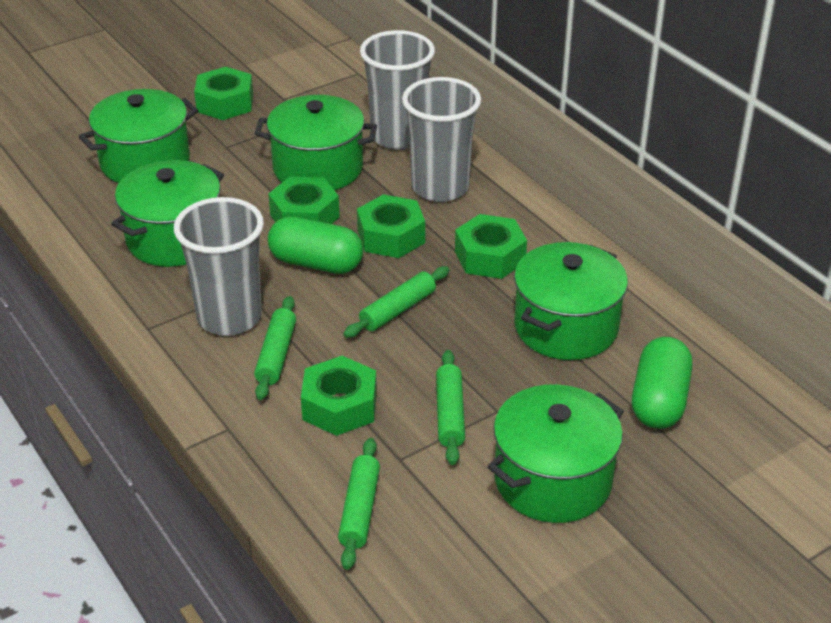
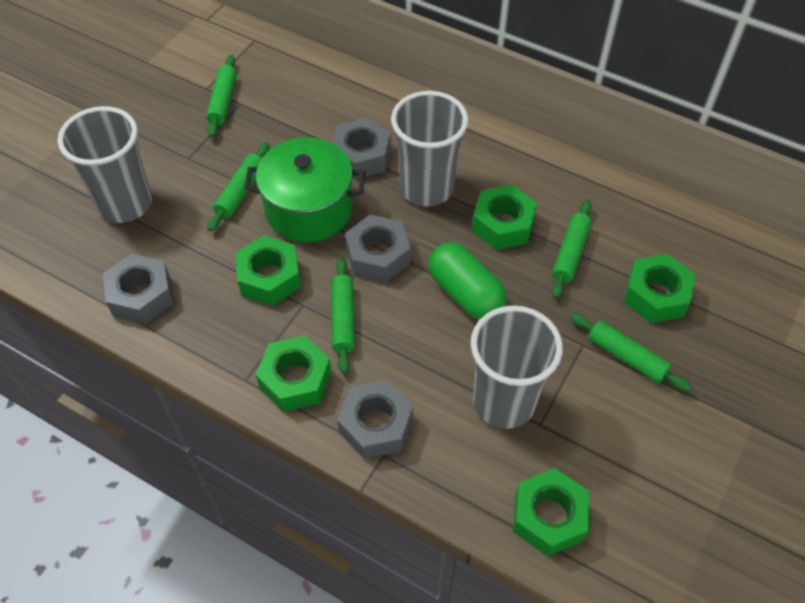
green capsule: 2 -> 1
green pot: 5 -> 1
green rolling pin: 4 -> 5
grey nut: 0 -> 4

